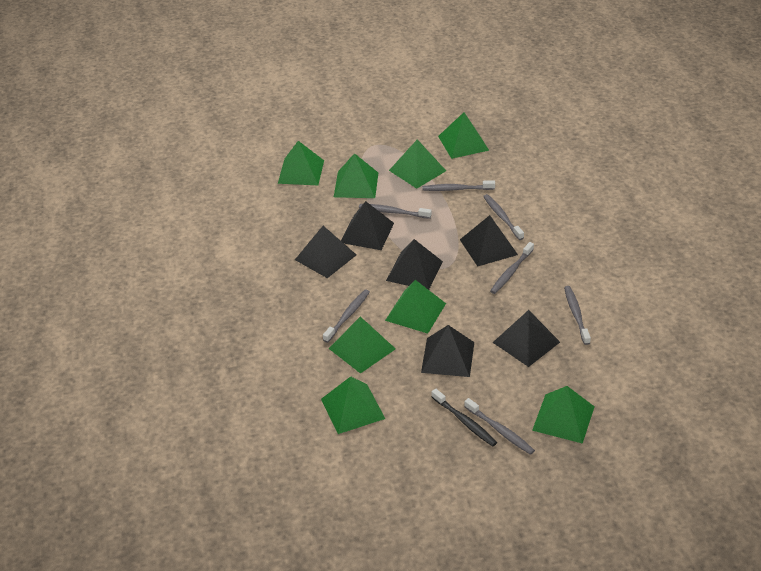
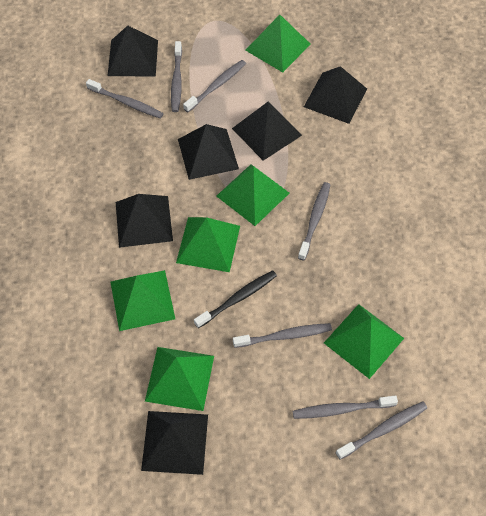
green pyramid: 8 -> 6

